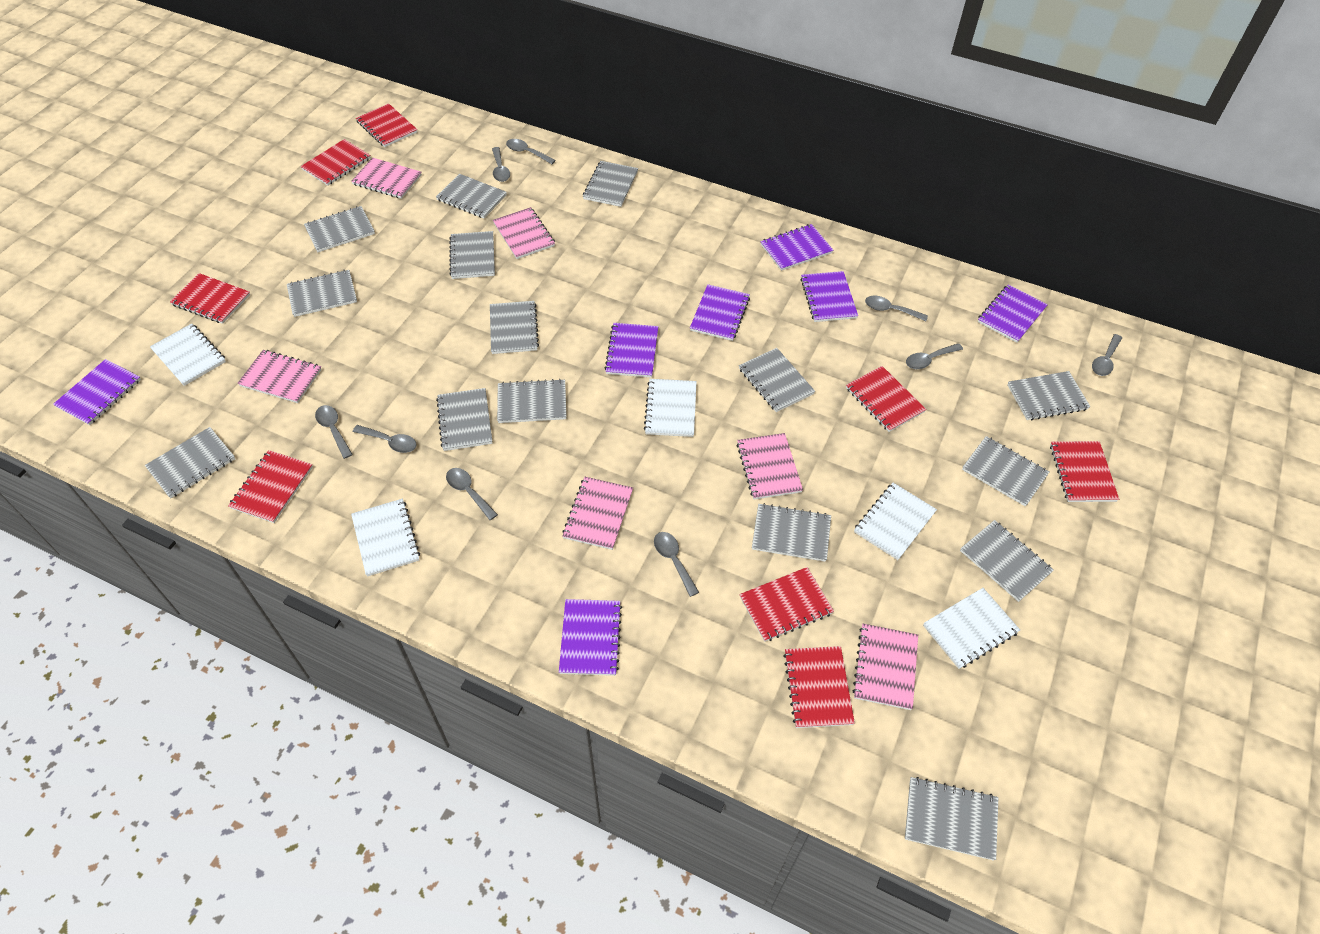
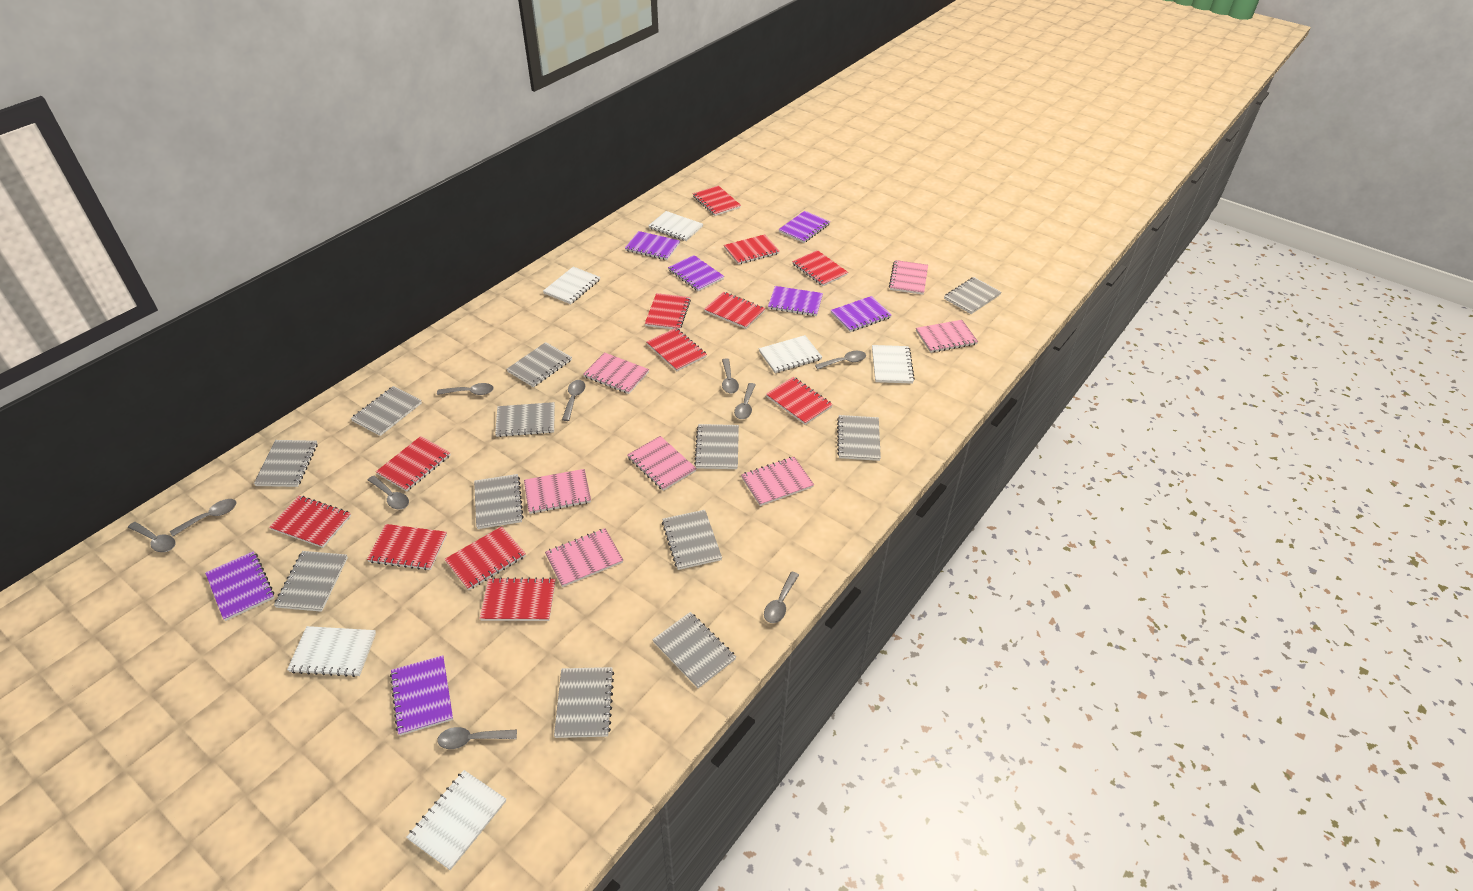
grey notebook: 15 -> 12
grey spoon: 9 -> 10
pink notebook: 6 -> 7
red notebook: 8 -> 12
white notebook: 5 -> 6

